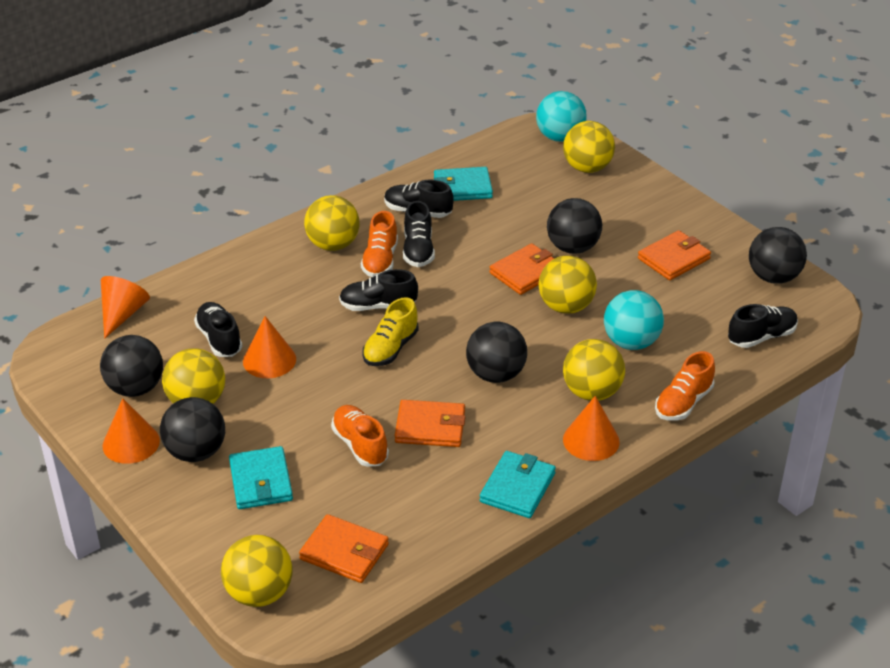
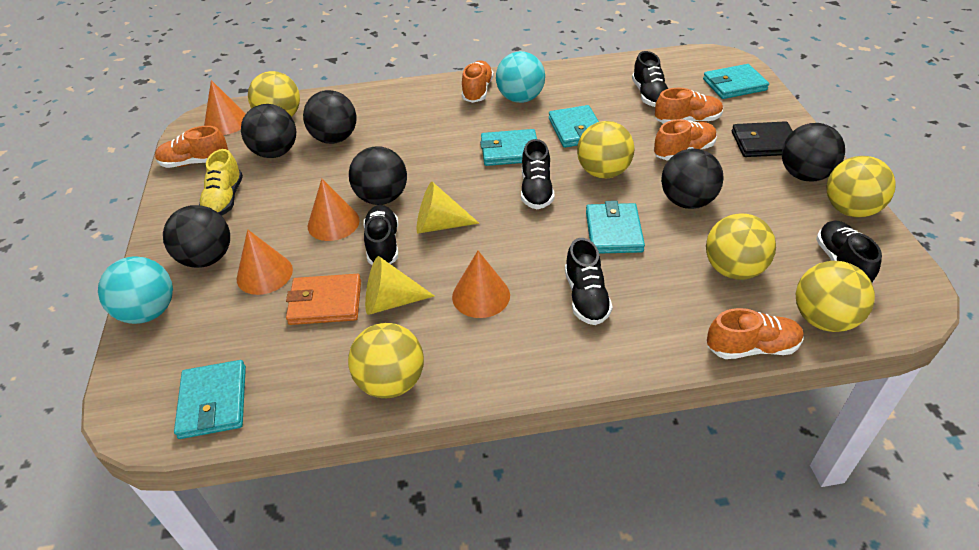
black ball: 5 -> 6
black wallet: 0 -> 1
orange shoe: 3 -> 5
orange wallet: 4 -> 1
turquoise wallet: 3 -> 5
yellow cone: 0 -> 2

